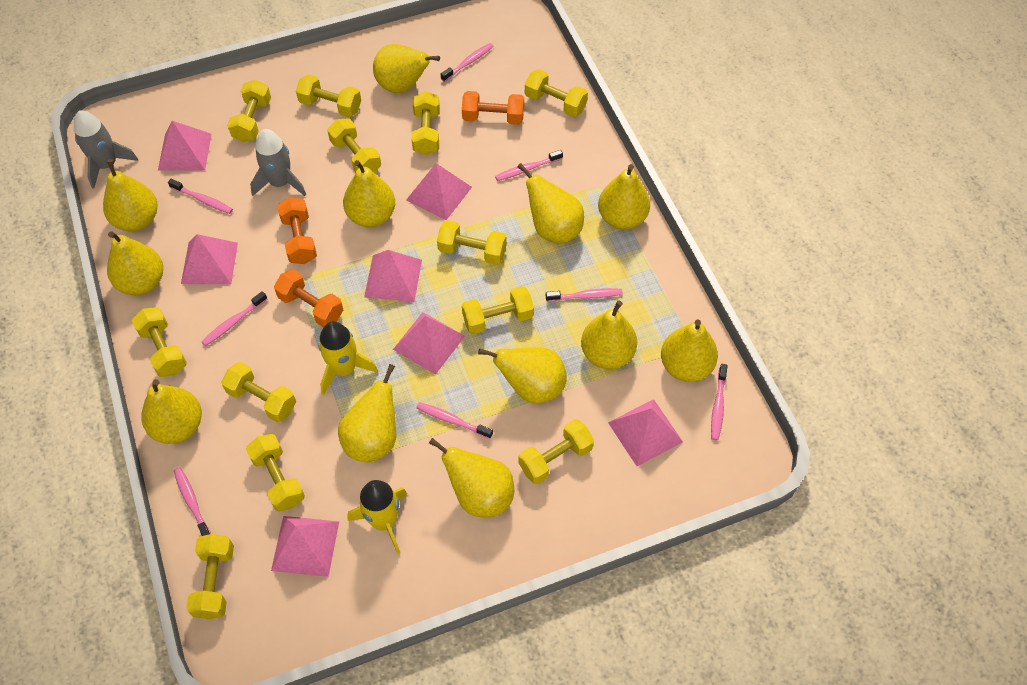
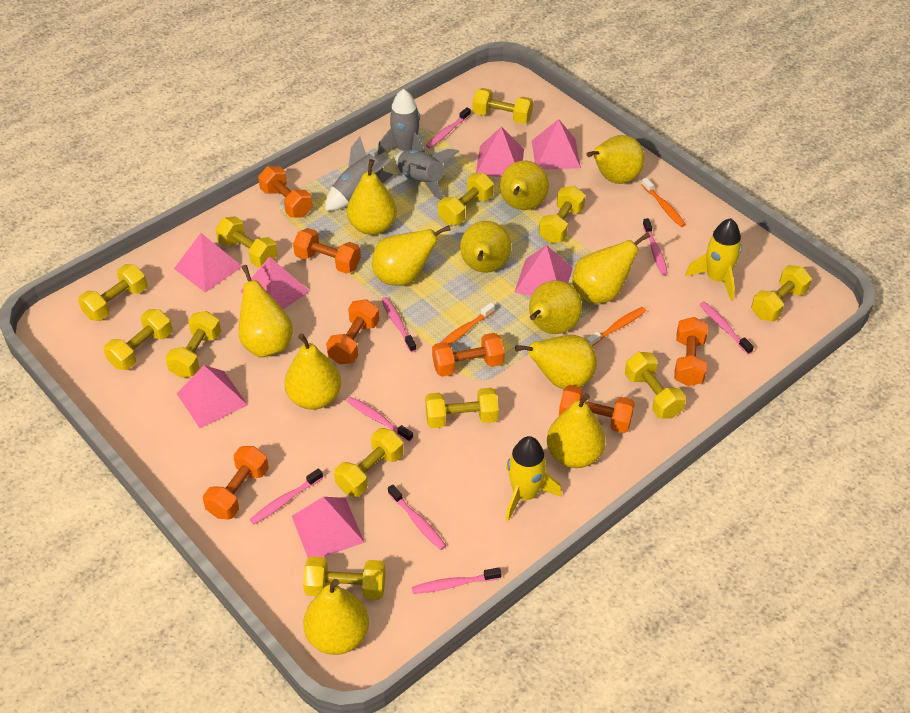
grey rocket: 2 -> 3
orange dumbbell: 3 -> 7
orange toothbrush: 0 -> 3

